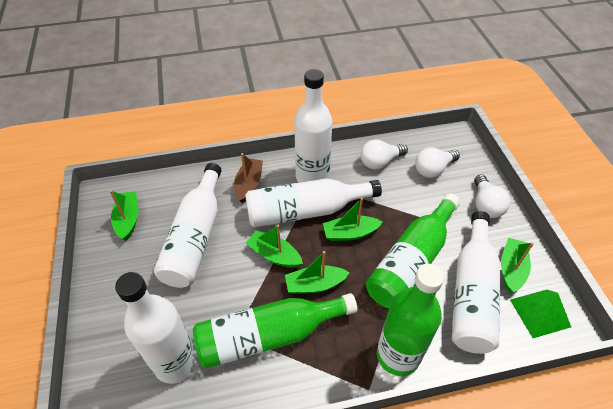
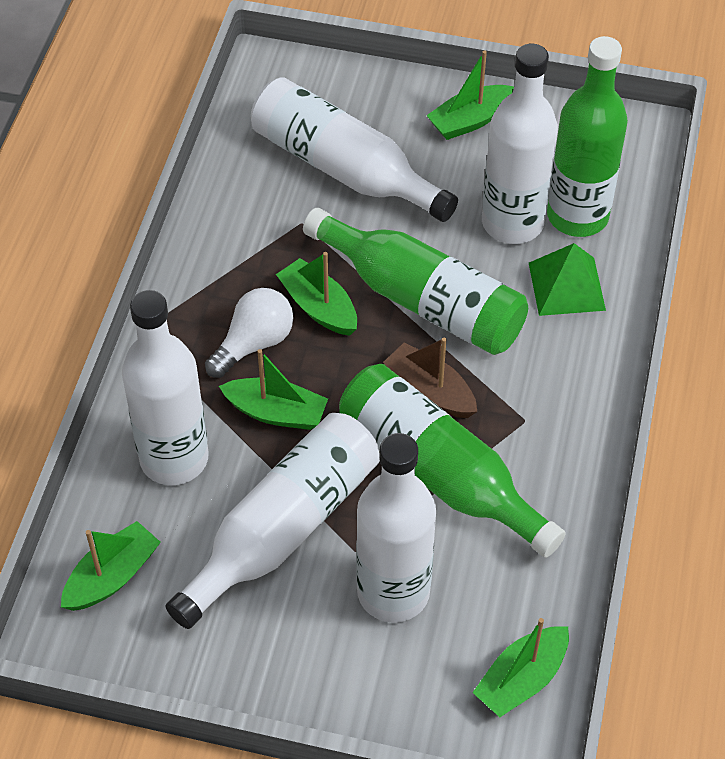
white light bulb: 3 -> 1

